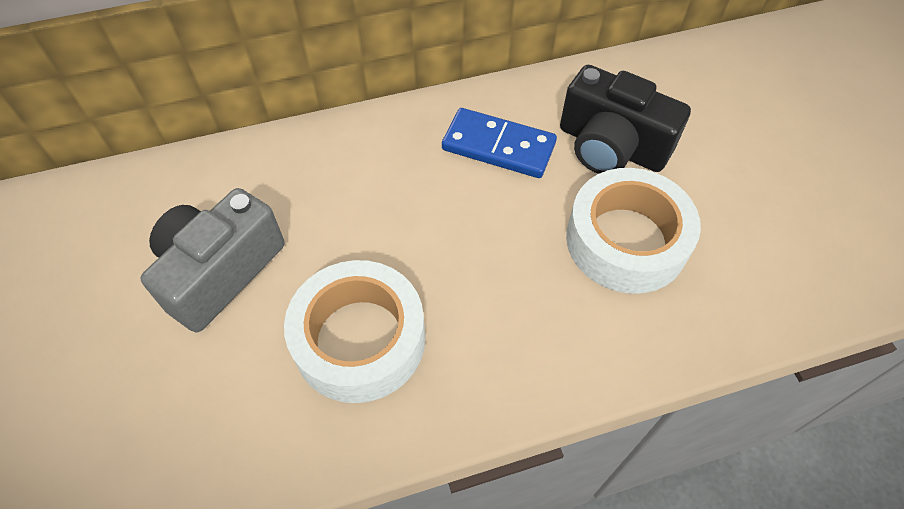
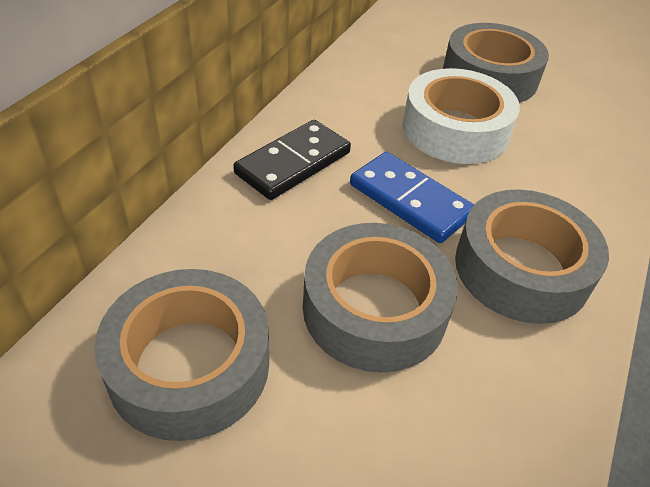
black camera: 1 -> 0
black domino: 0 -> 1
grey camera: 1 -> 0
grey tape: 0 -> 4
white tape: 2 -> 1

